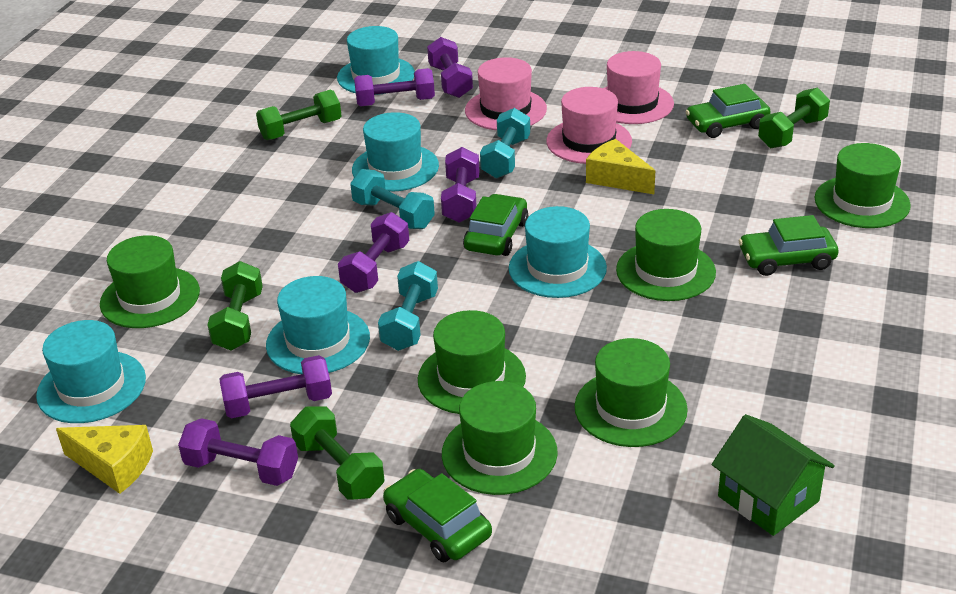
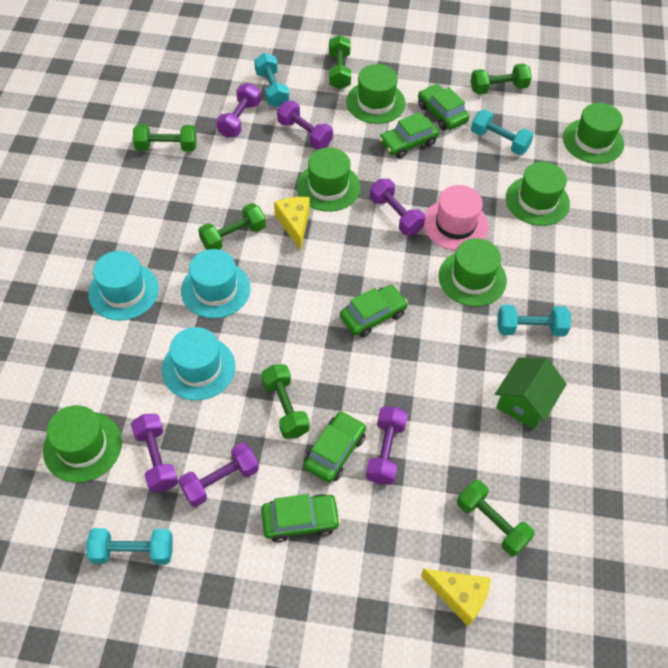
green car: 4 -> 5
green dumbbell: 4 -> 6
pink hat: 3 -> 1
turquoise dumbbell: 3 -> 4
turquoise hat: 5 -> 3

